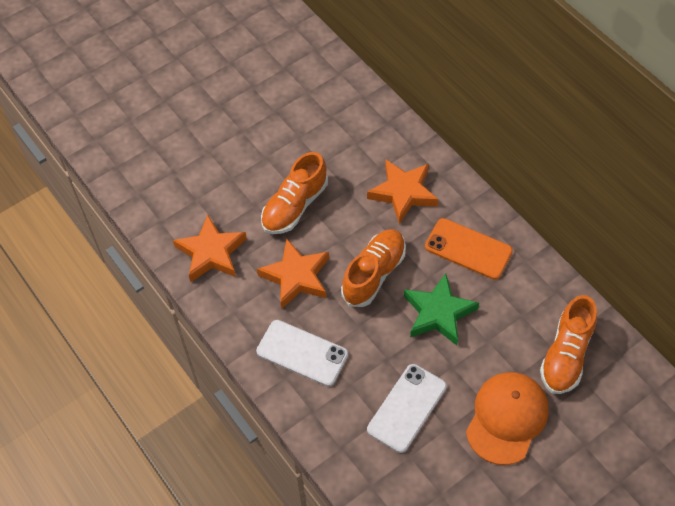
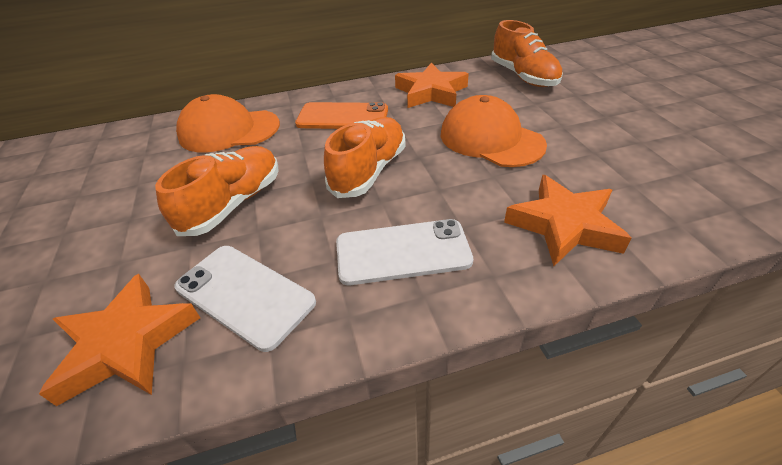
green star: 1 -> 0
orange cap: 1 -> 2

